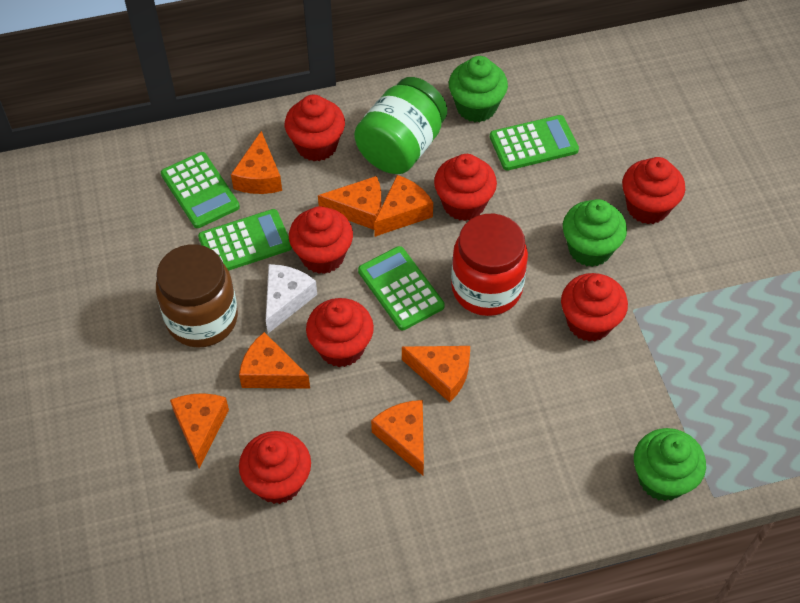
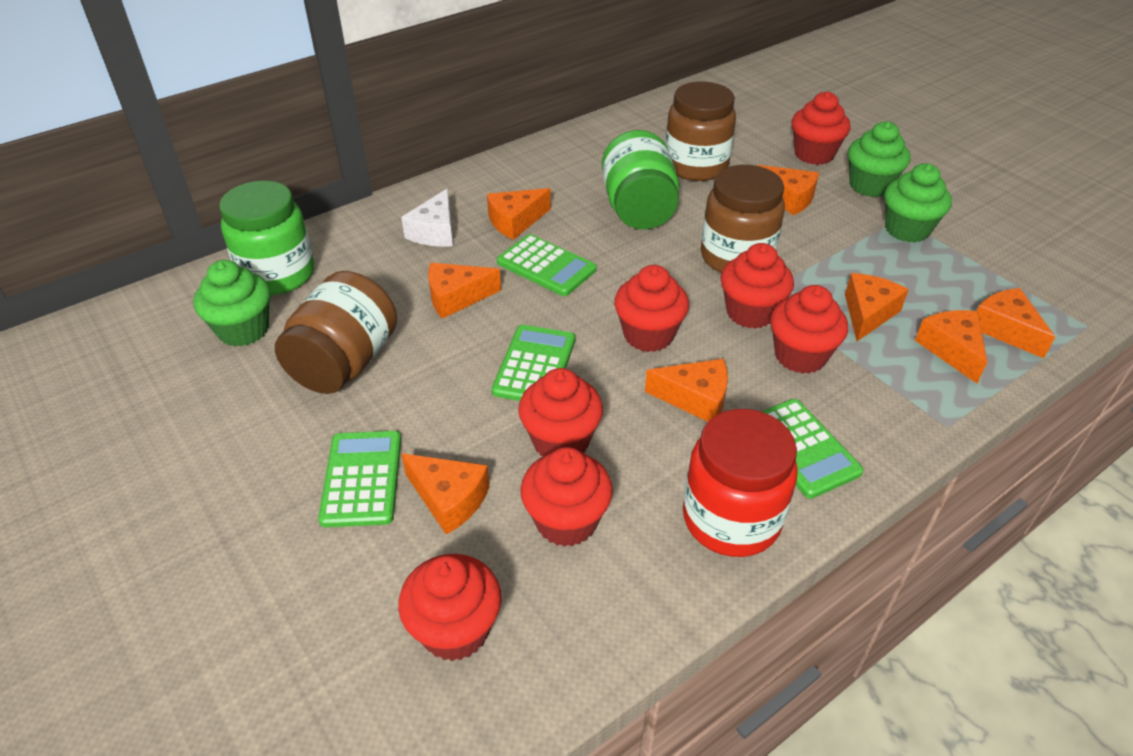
brown jar: 1 -> 3
green jar: 1 -> 2
orange cheese: 7 -> 8

